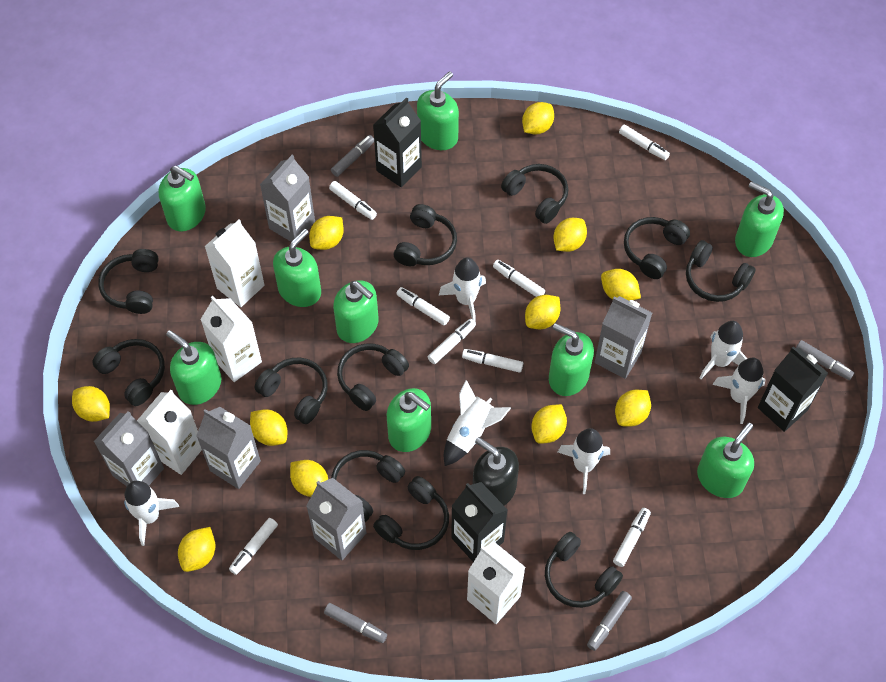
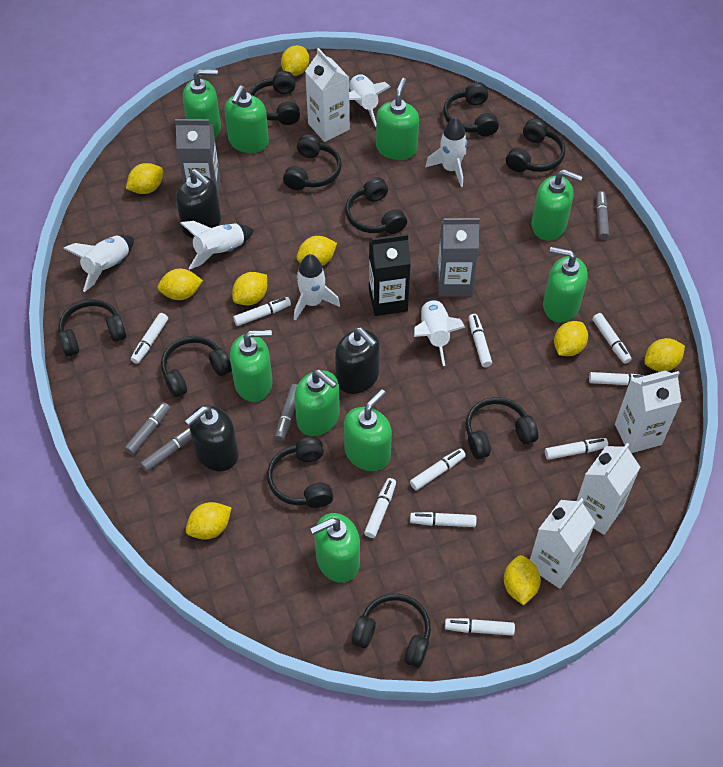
black carton: 3 -> 1
black headphones: 11 -> 10
black soap dispenser: 1 -> 3
grey carton: 5 -> 2
white marker: 8 -> 10
yellow lemon: 11 -> 9

